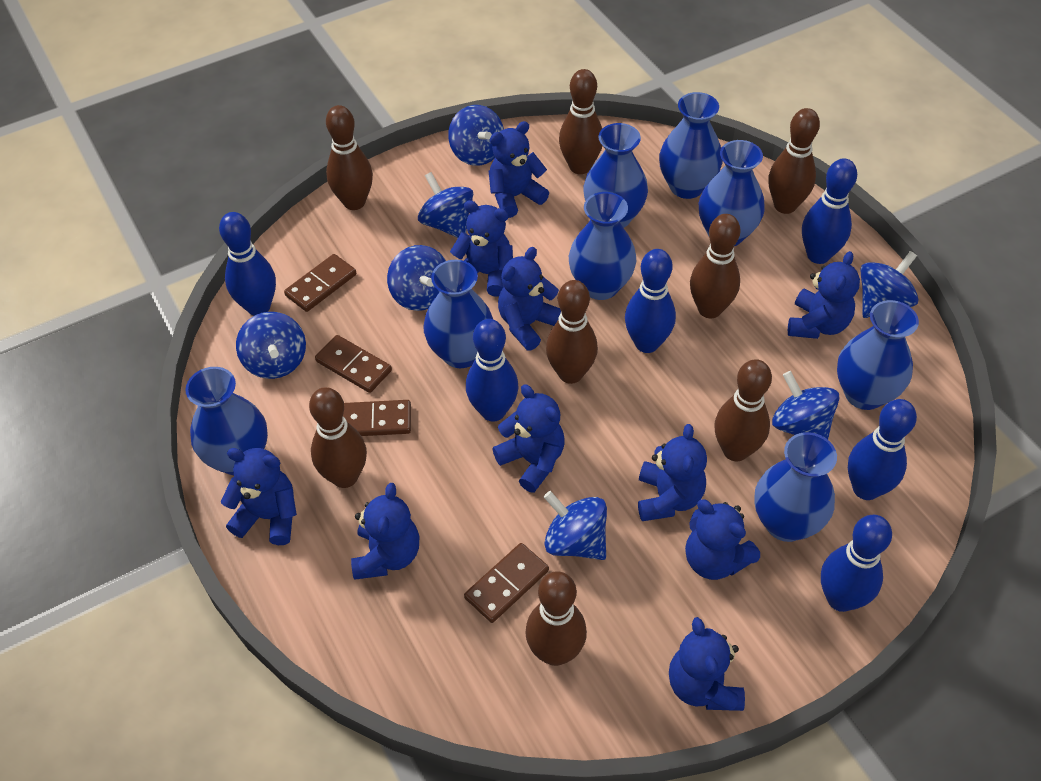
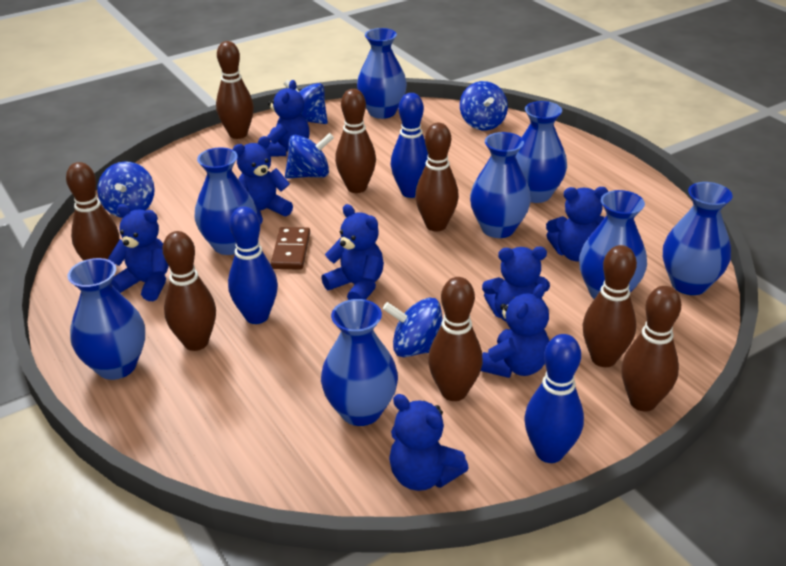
blue bowling pin: 6 -> 3
blue spinning top: 7 -> 5
blue teddy bear: 10 -> 8
brown domino: 4 -> 1

